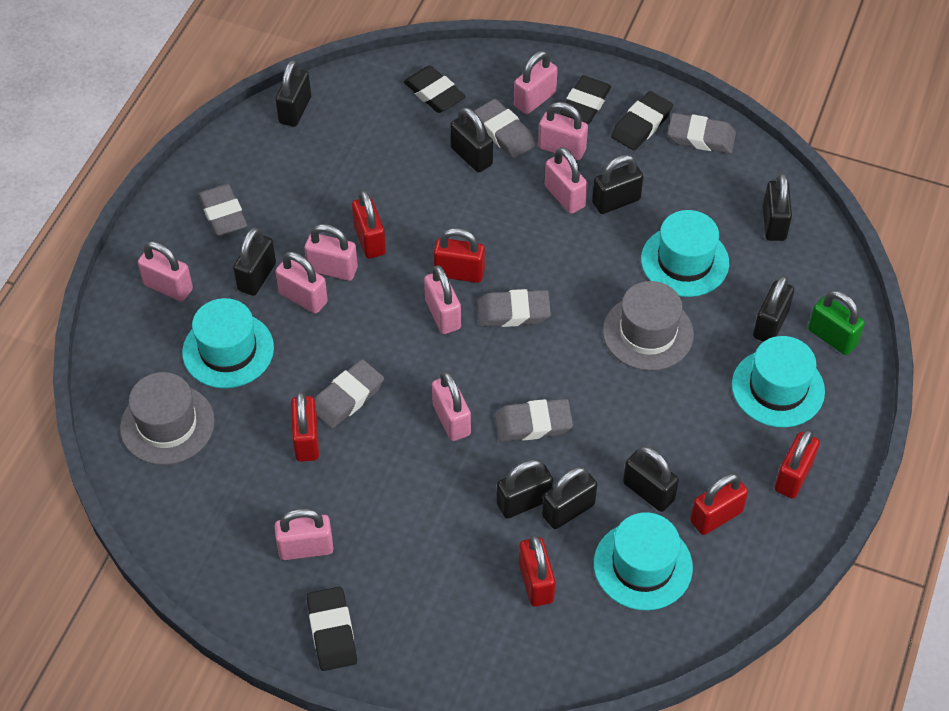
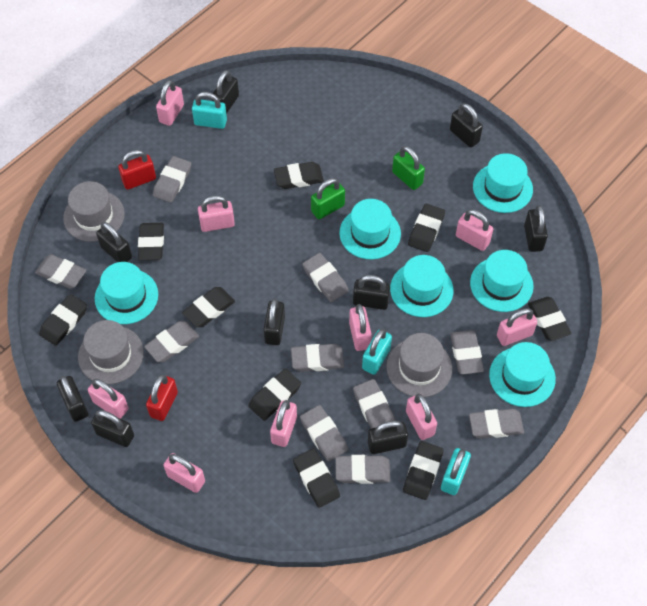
black eraser: 4 -> 9
green padlock: 1 -> 2
grey eraser: 6 -> 10
grey hat: 2 -> 3
red padlock: 6 -> 2
turquoise hat: 4 -> 6
turquoise padlock: 0 -> 3

